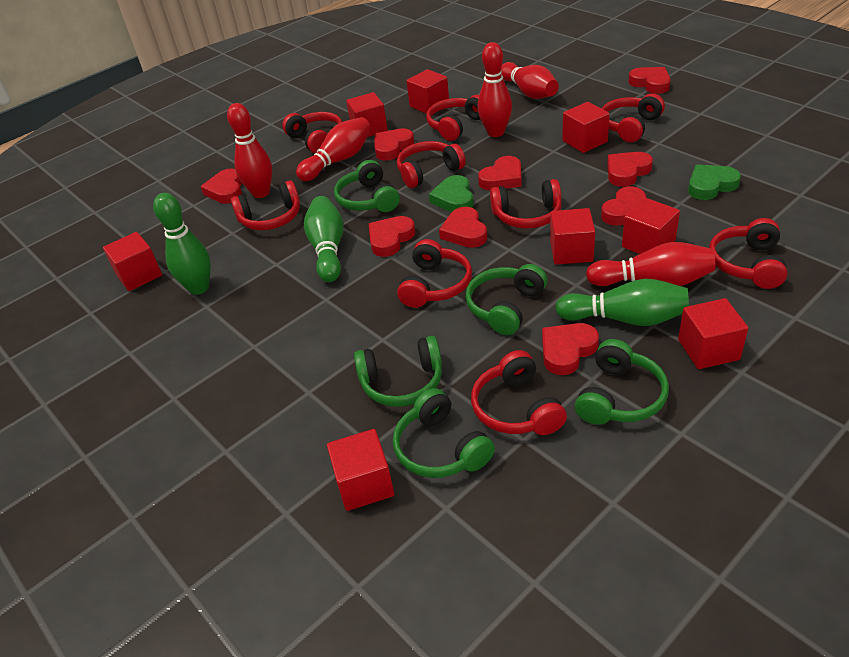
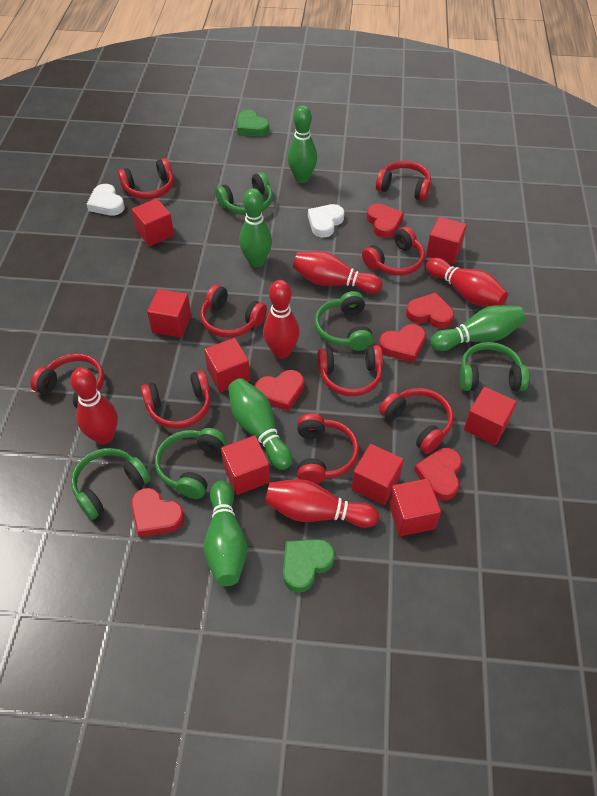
green bowling pin: 3 -> 5
red heart: 9 -> 6
white heart: 0 -> 2

